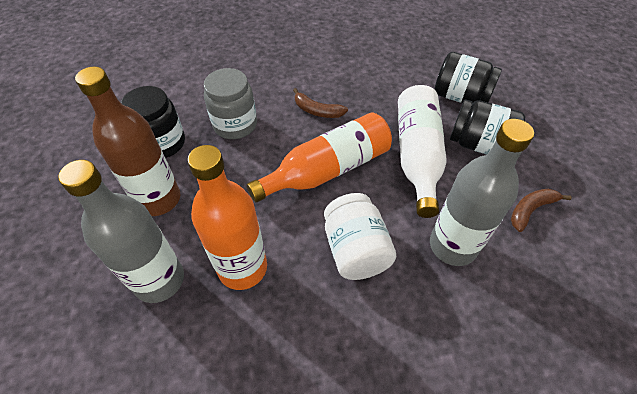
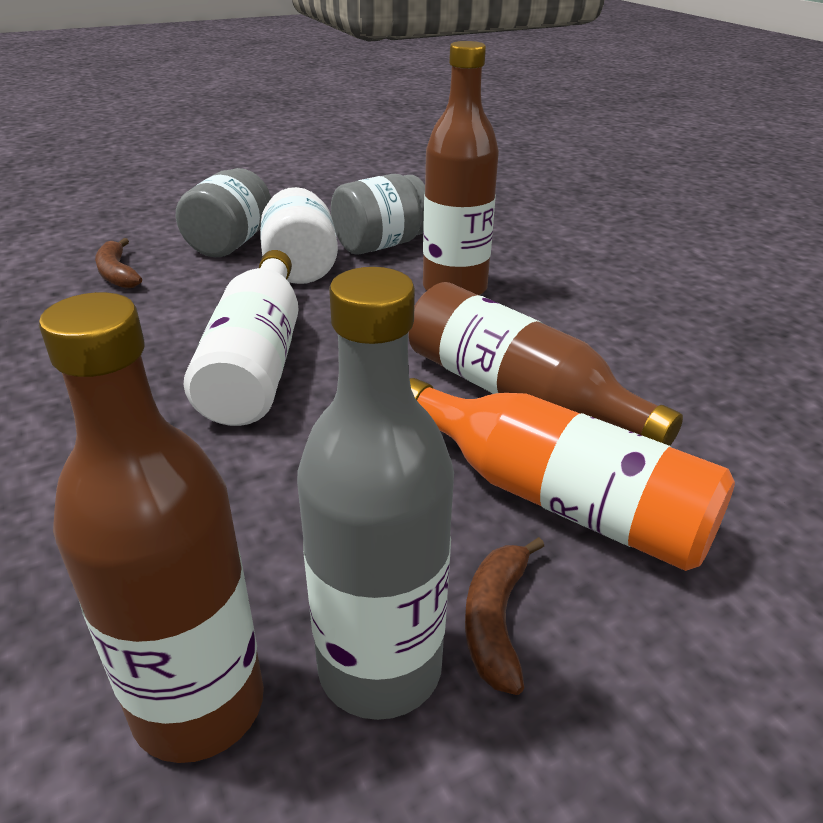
black jar: 3 -> 0
brown bottle: 1 -> 3
grey bottle: 2 -> 1
grey jar: 1 -> 2
orange bottle: 2 -> 1

